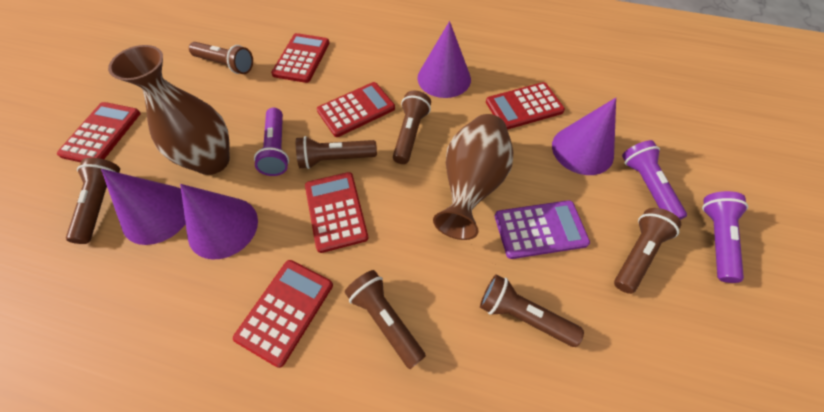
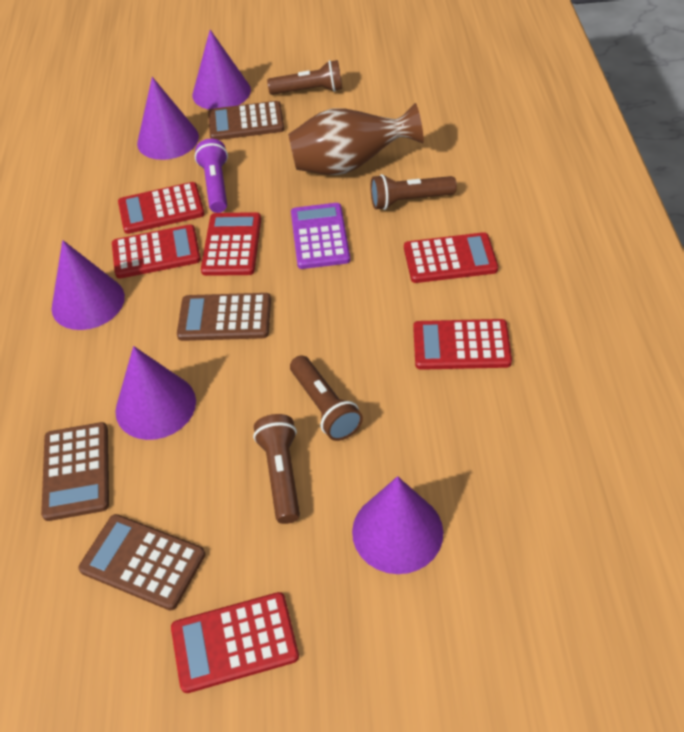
brown calculator: 0 -> 4
brown flashlight: 7 -> 4
brown vase: 2 -> 1
purple cone: 4 -> 5
purple flashlight: 3 -> 1

